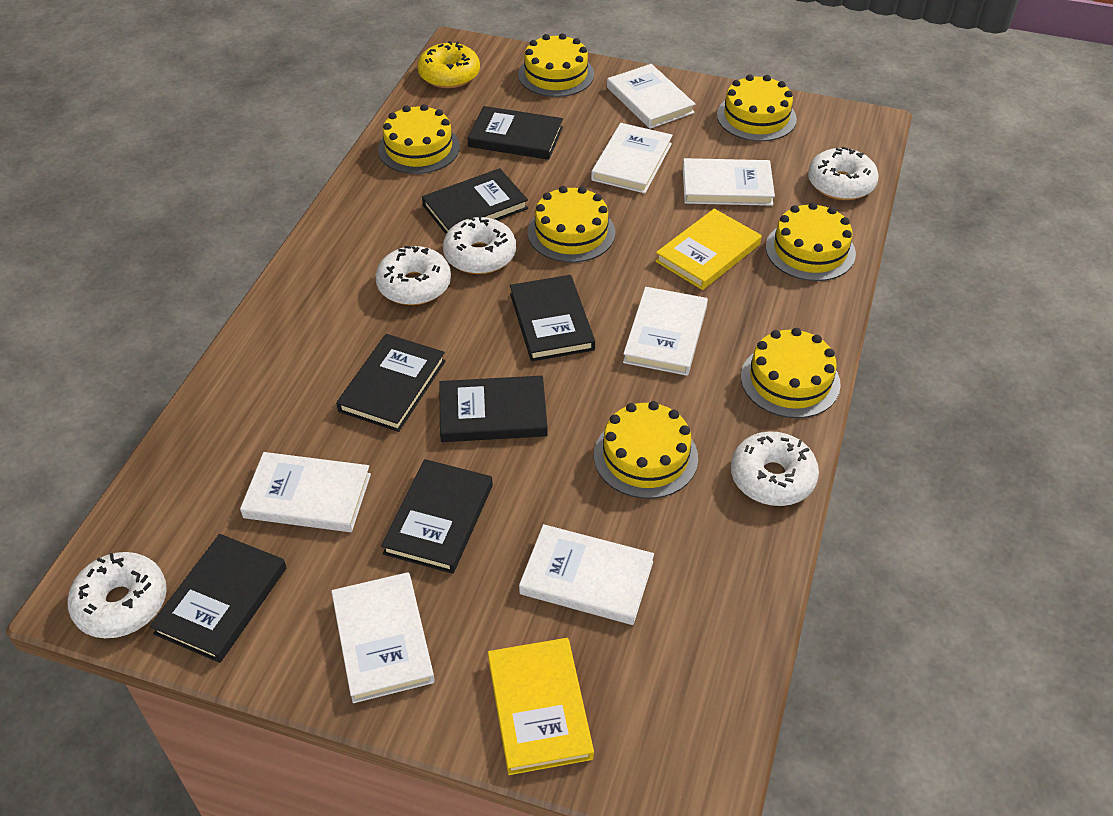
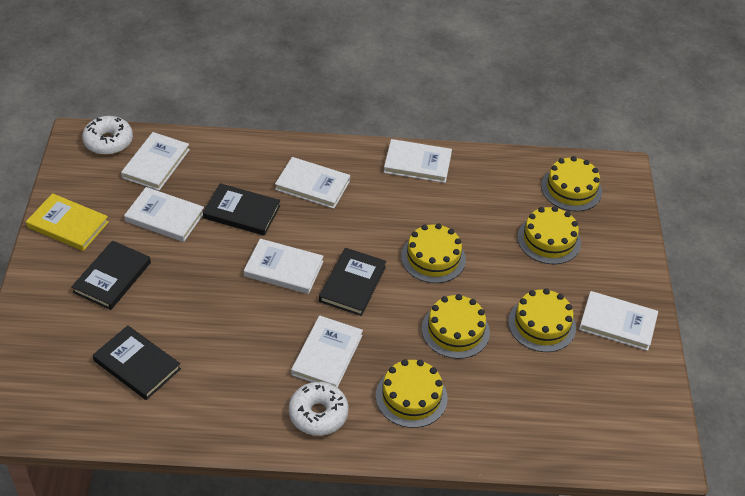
black book: 7 -> 4
white donut: 5 -> 2
yellow book: 2 -> 1
yellow cake: 7 -> 6
yellow donut: 1 -> 0

